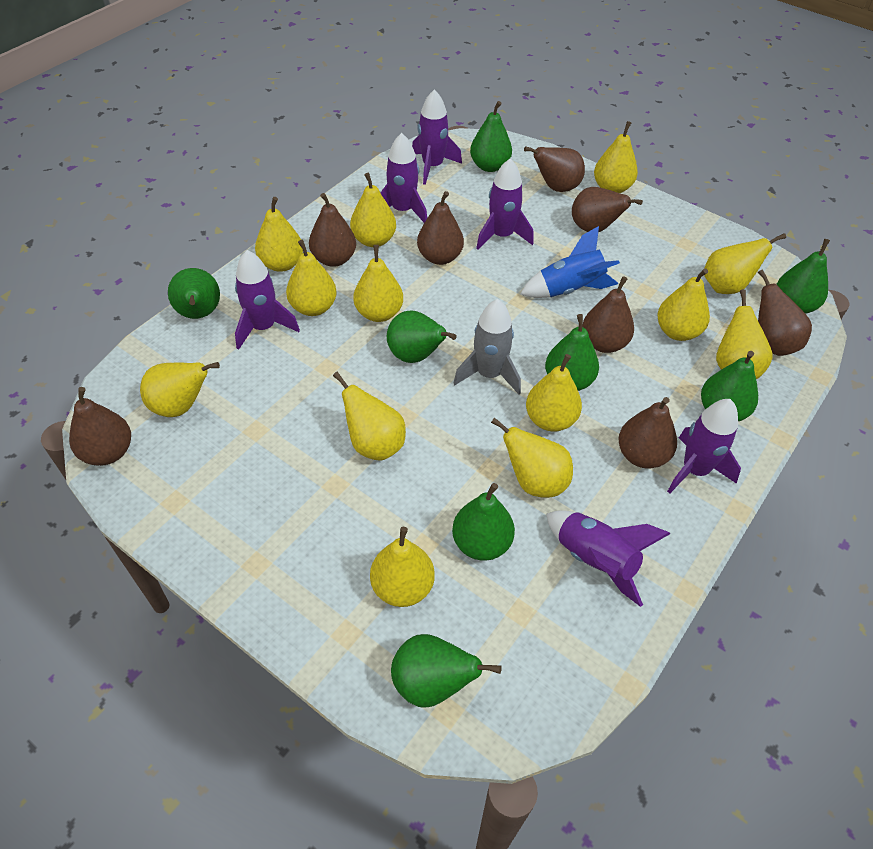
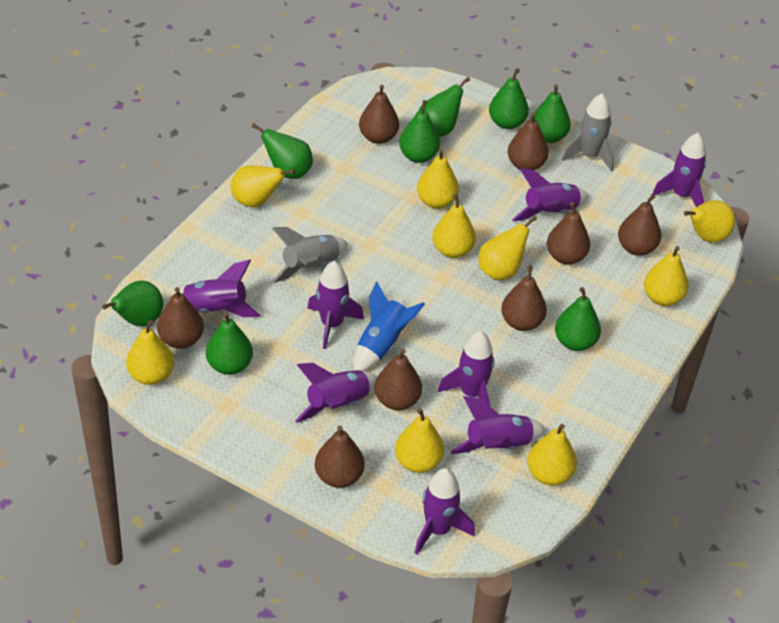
grey rocket: 1 -> 2
purple rocket: 6 -> 8
yellow pear: 13 -> 9

